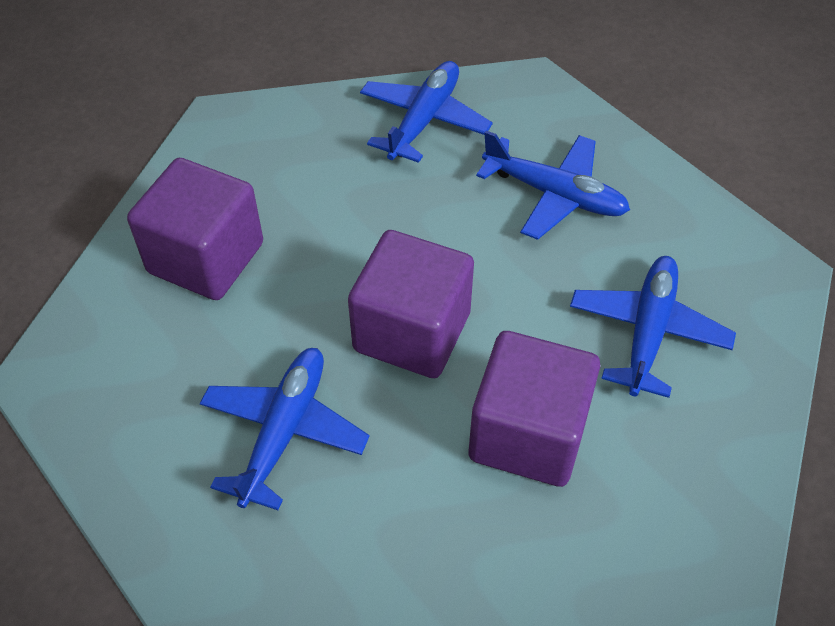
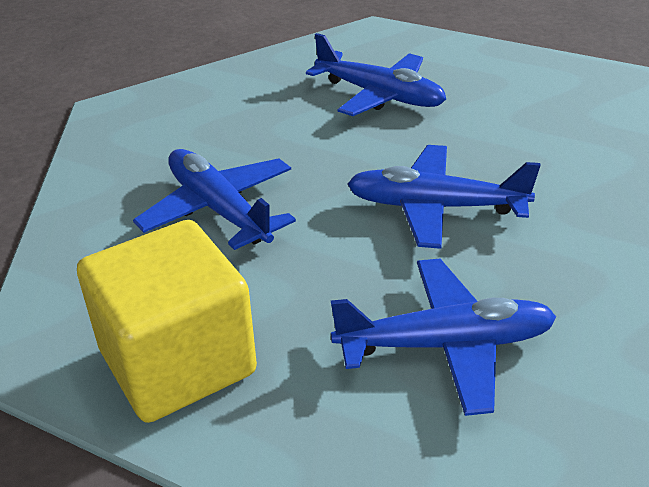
purple cube: 3 -> 0
yellow cube: 0 -> 1

